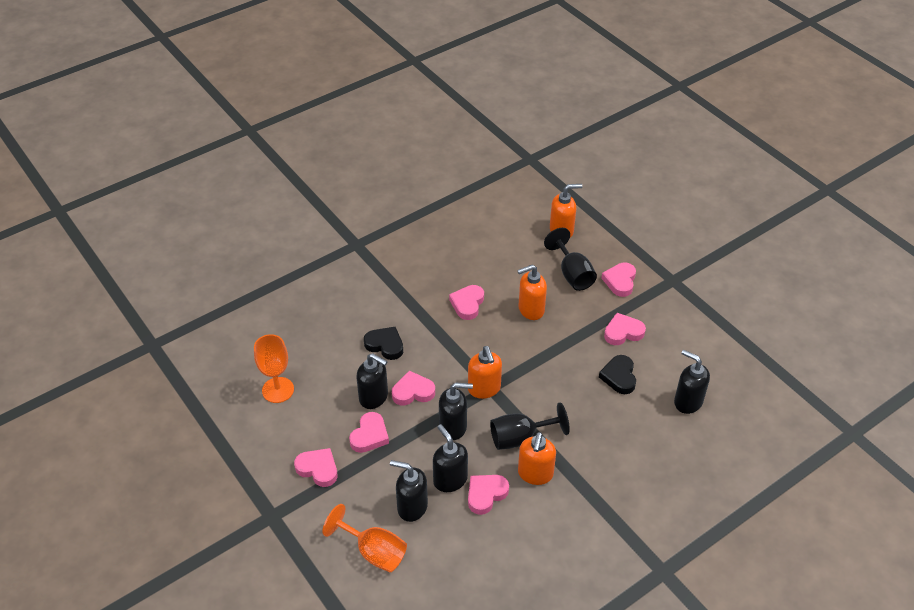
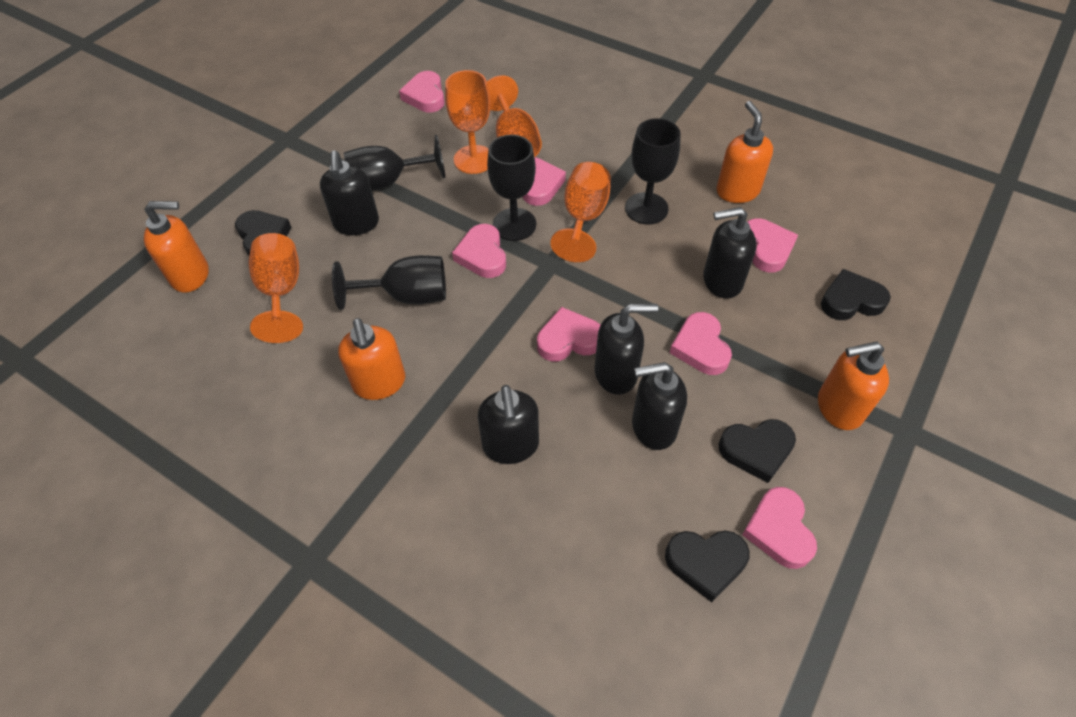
black goblet: 2 -> 4
black heart: 2 -> 4
orange goblet: 2 -> 4

